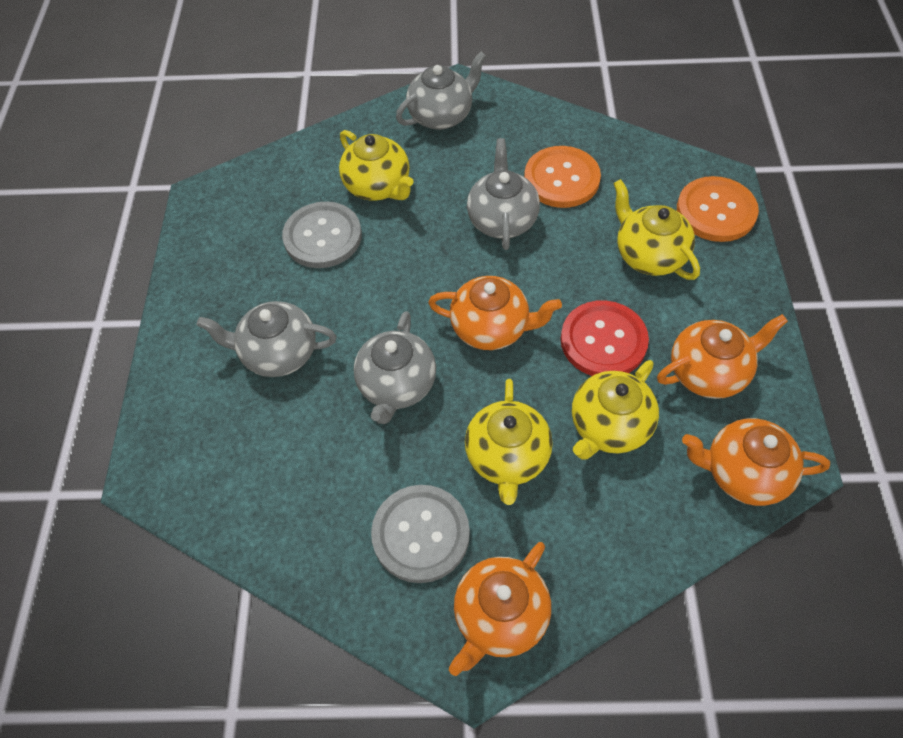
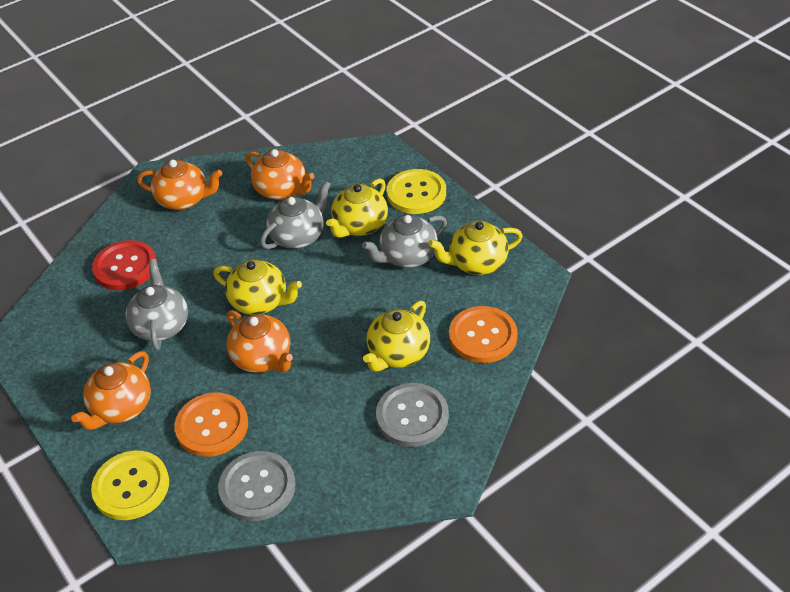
grey teapot: 4 -> 3
yellow button: 0 -> 2

